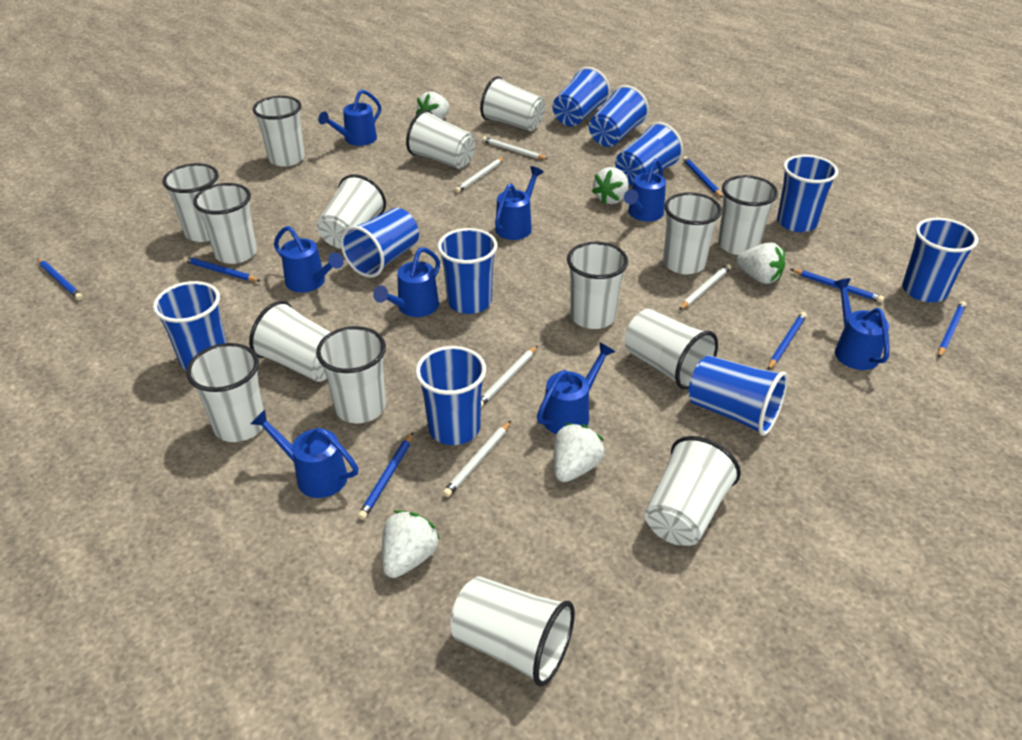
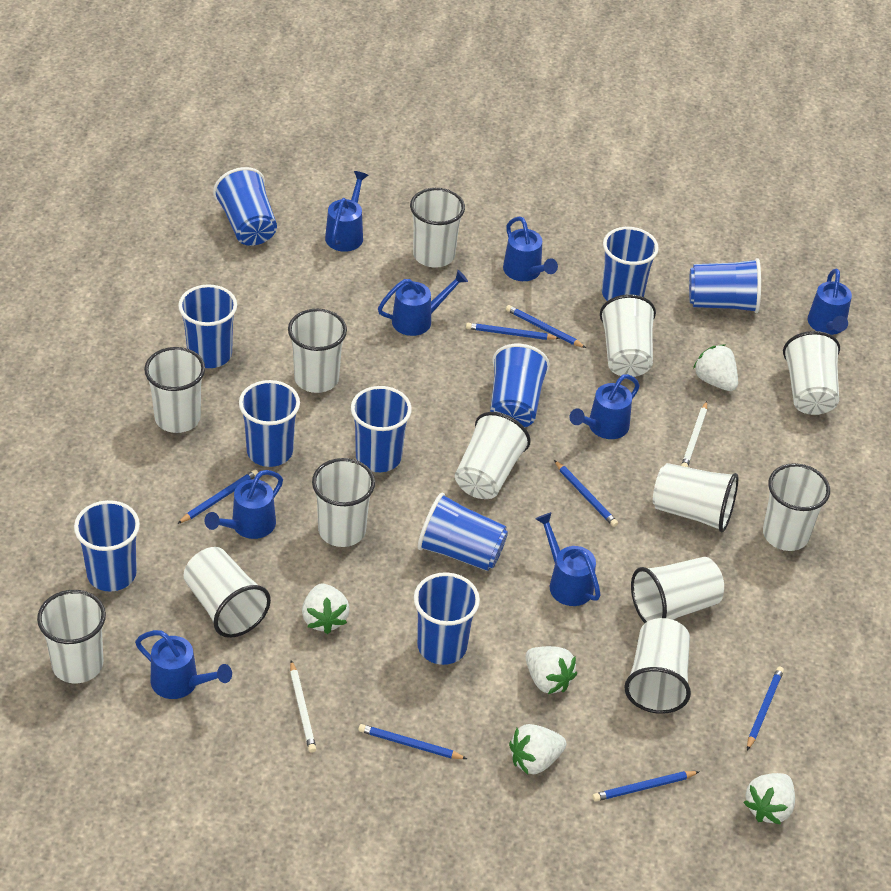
white cup: 15 -> 13
white pencil: 5 -> 2

